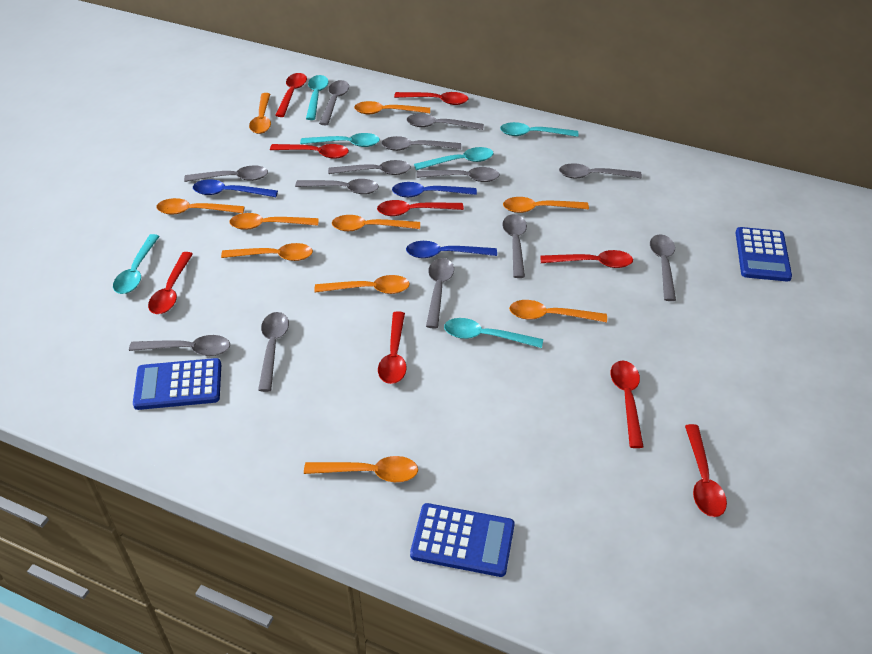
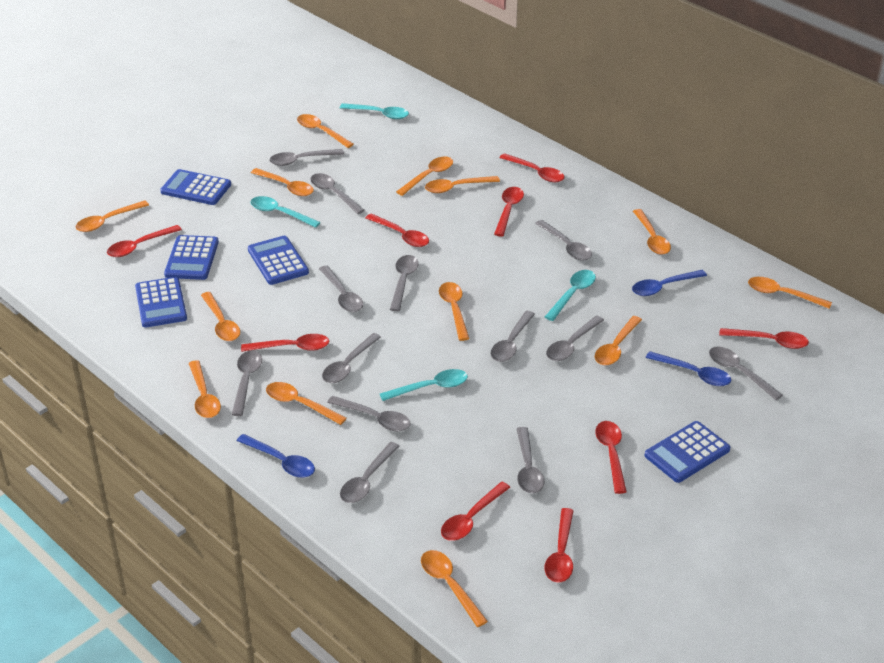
blue calculator: 3 -> 5
orange spoon: 10 -> 13
turquoise spoon: 6 -> 4

